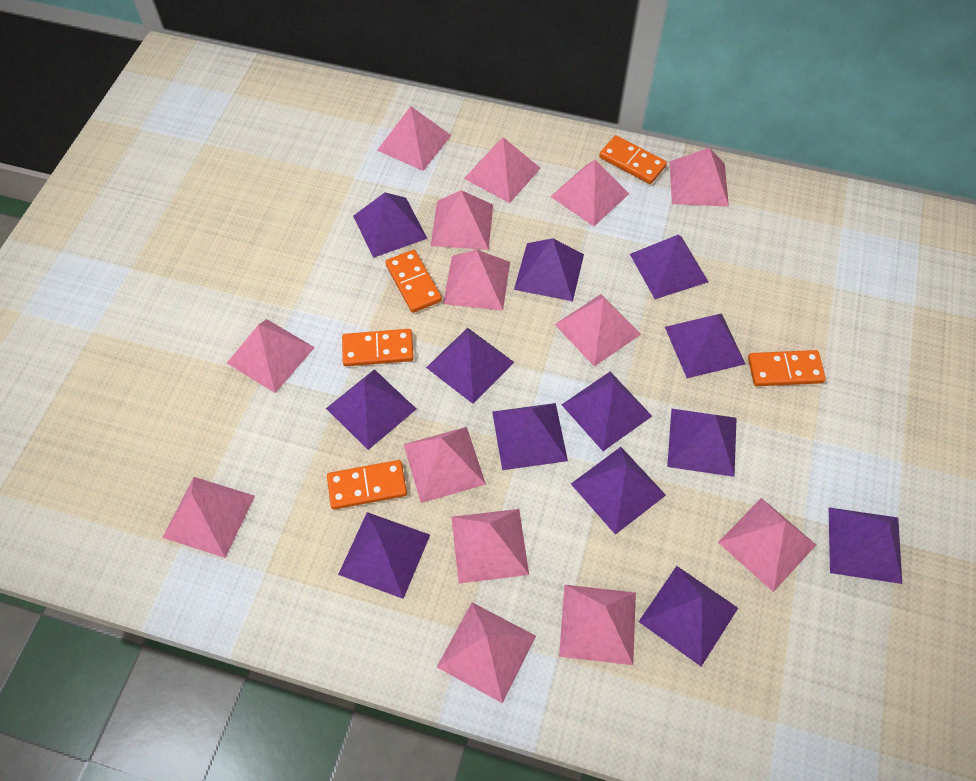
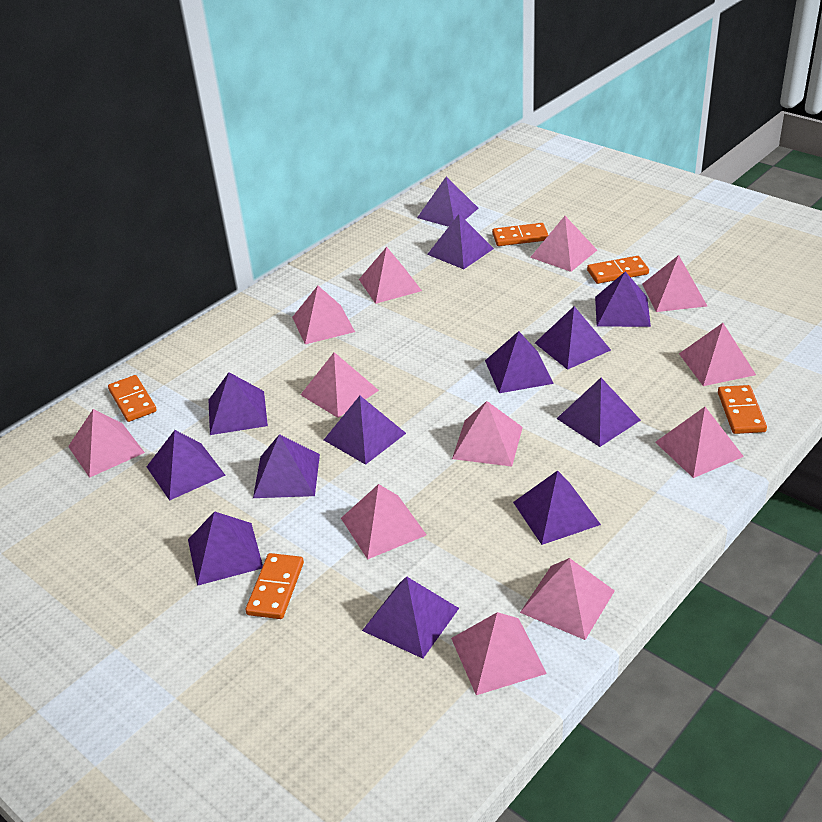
pink pyramid: 14 -> 12

